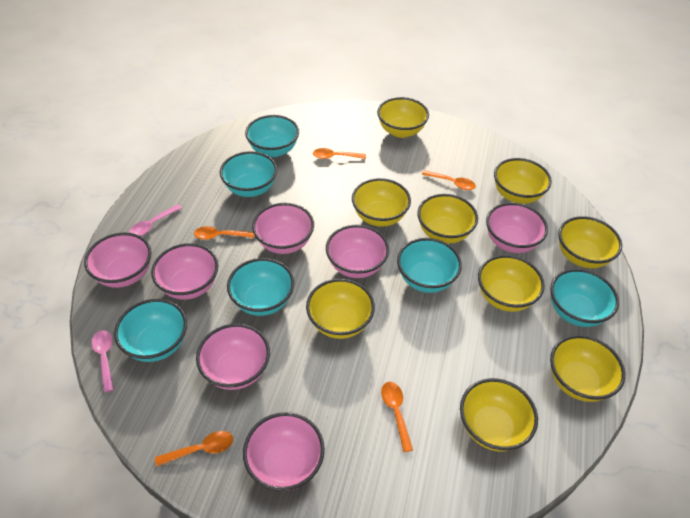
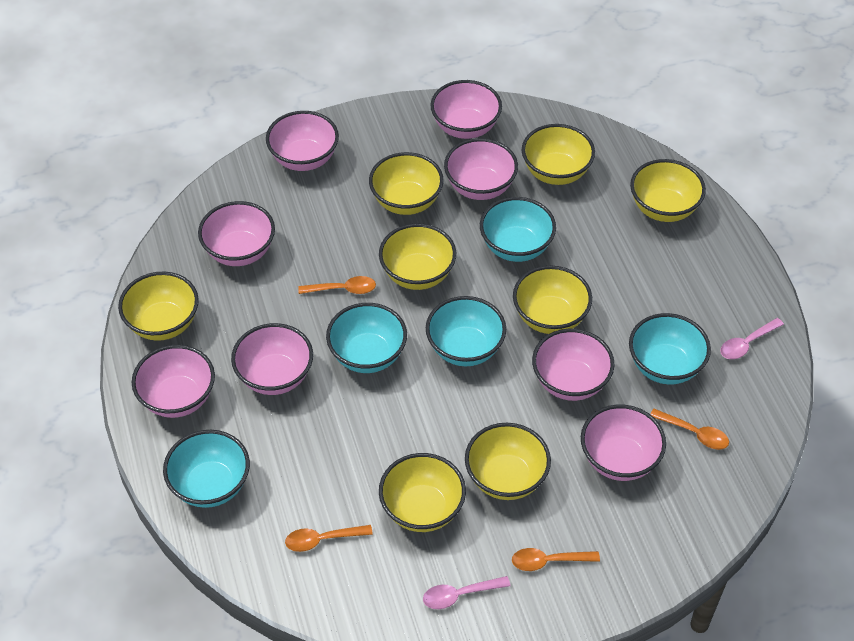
orange spoon: 5 -> 4
pink bowl: 7 -> 8
turquoise bowl: 6 -> 5
yellow bowl: 9 -> 8

